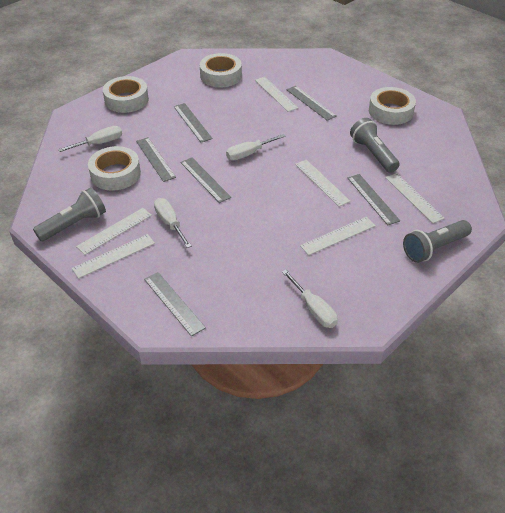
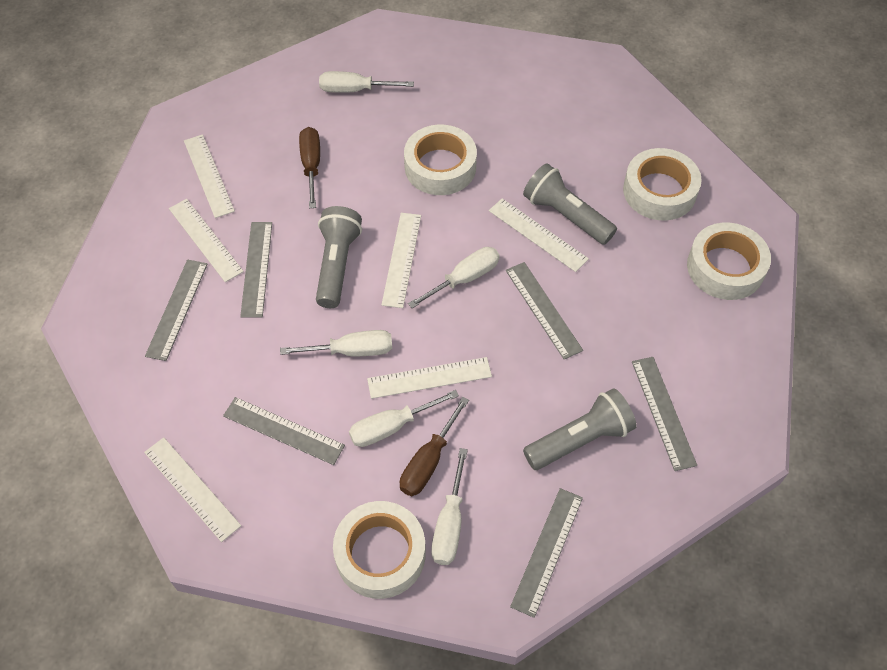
brown screwdriver: 0 -> 2
white screwdriver: 4 -> 5

